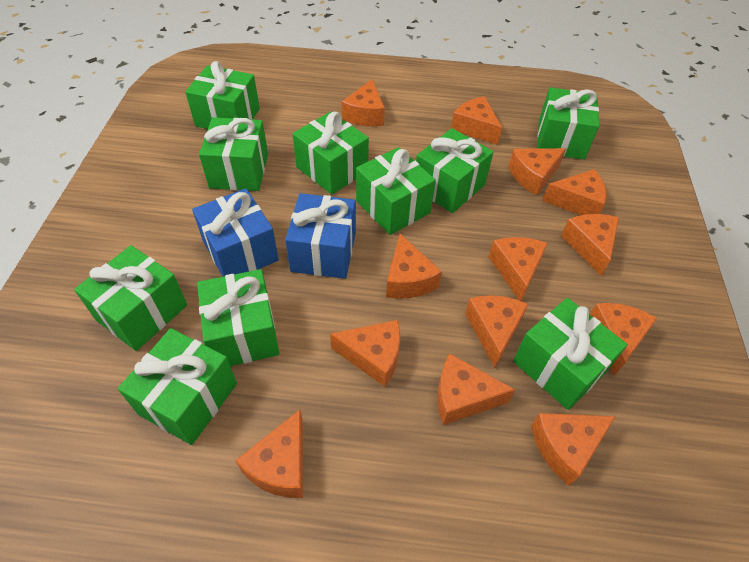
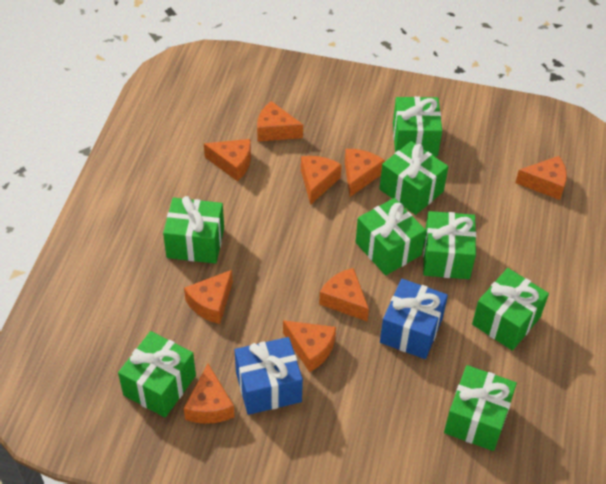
green gift: 10 -> 8
orange cheese: 13 -> 9

